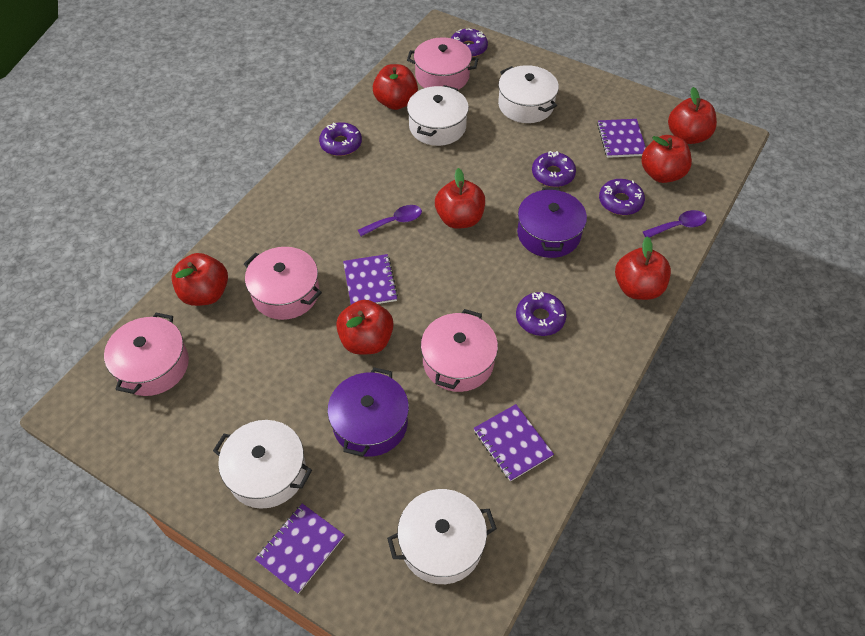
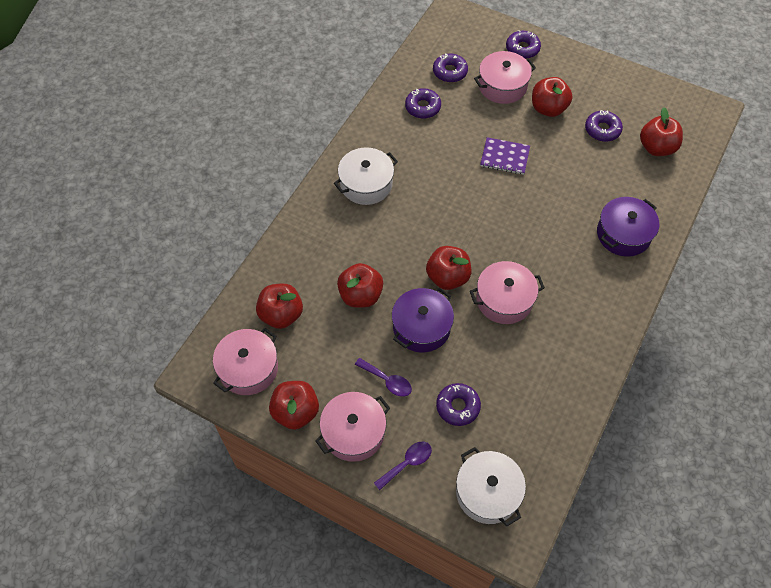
purple notebook: 4 -> 1
red apple: 7 -> 6
white pot: 4 -> 2

